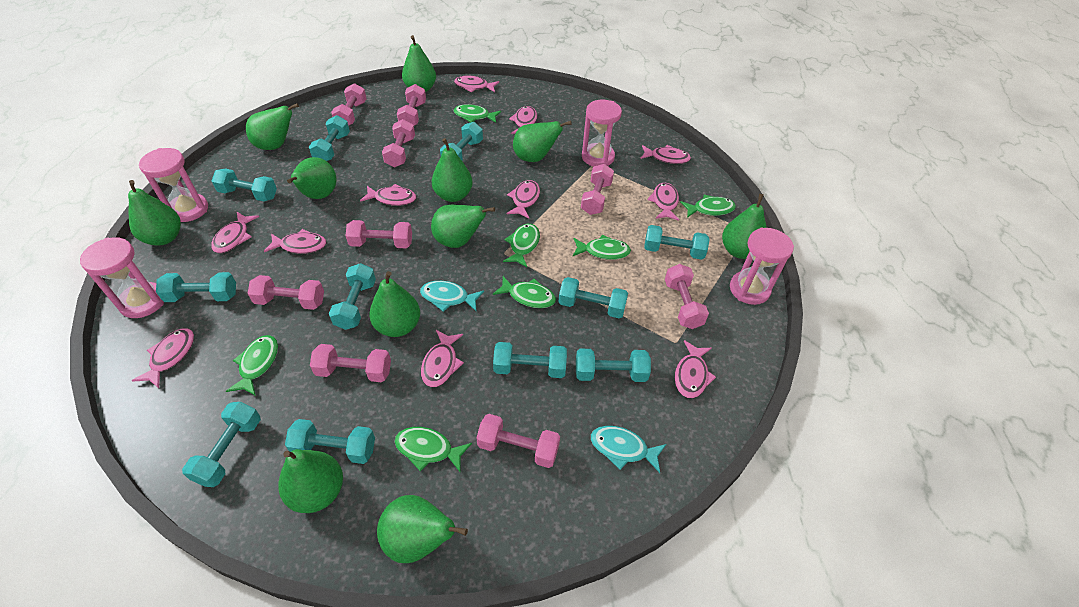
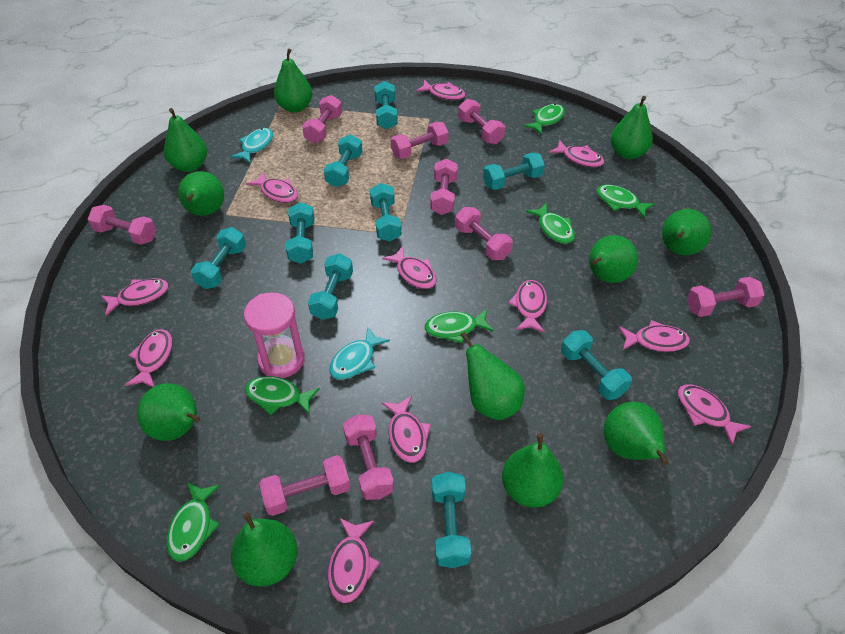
green fish: 7 -> 6
pink hourglass: 4 -> 1
turquoise dumbbell: 11 -> 9

